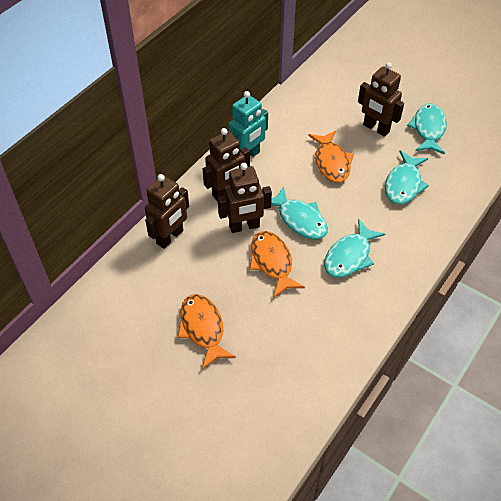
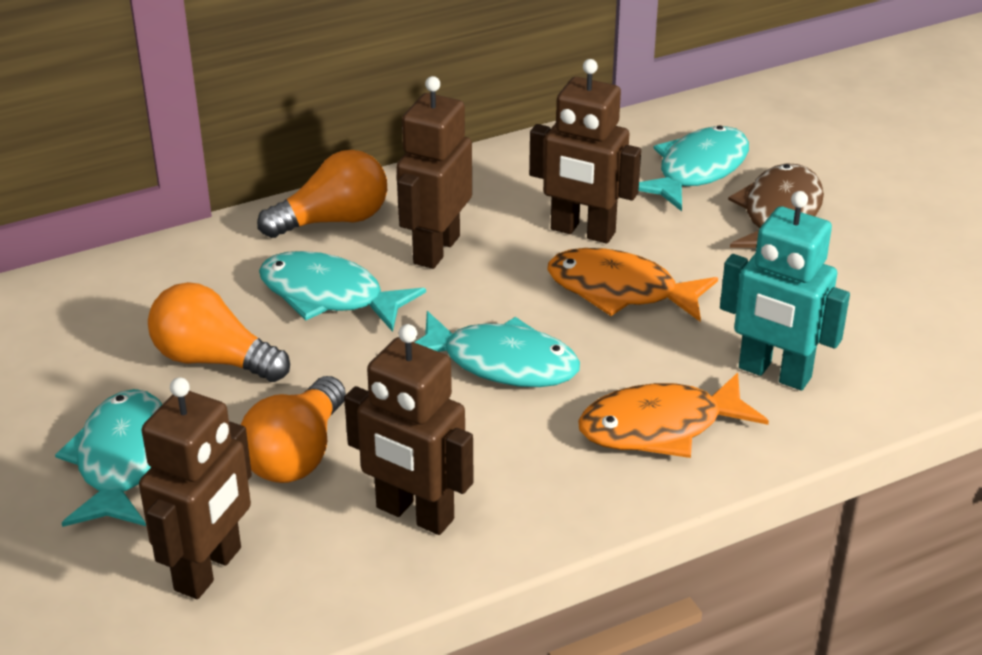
brown fish: 0 -> 1
orange fish: 3 -> 2
orange light bulb: 0 -> 3

